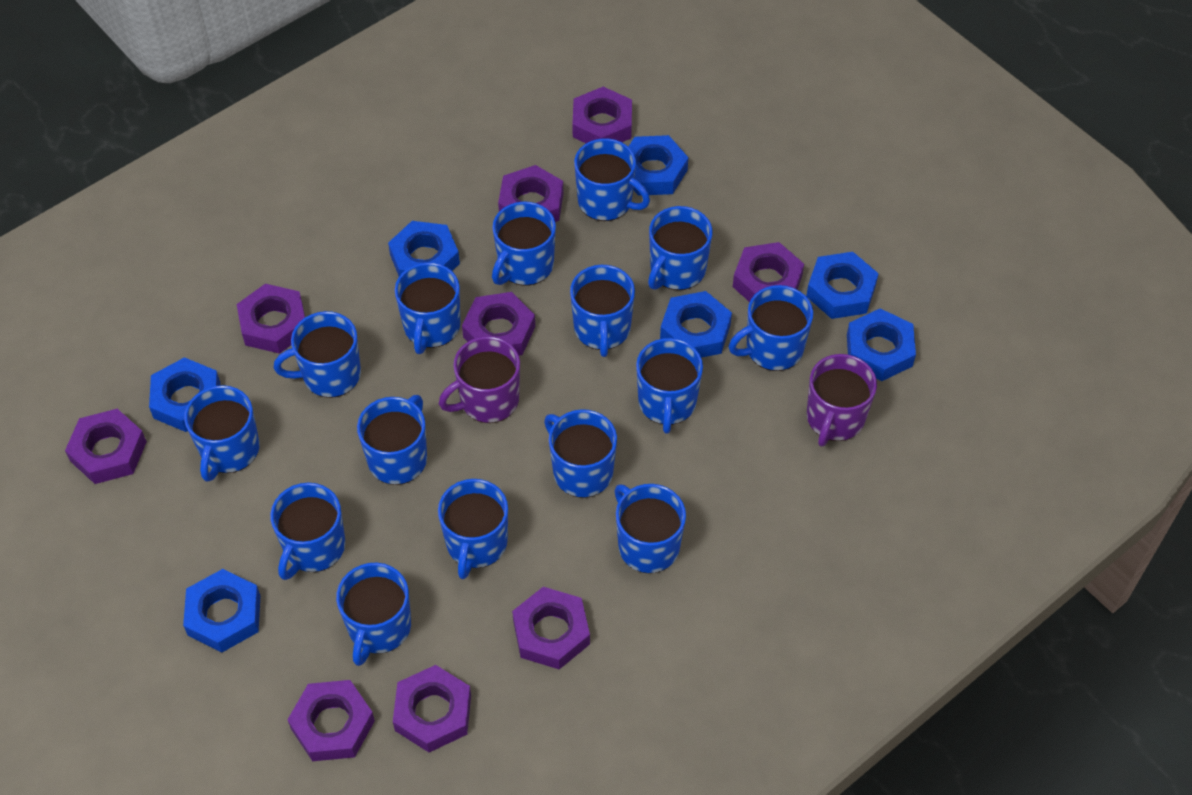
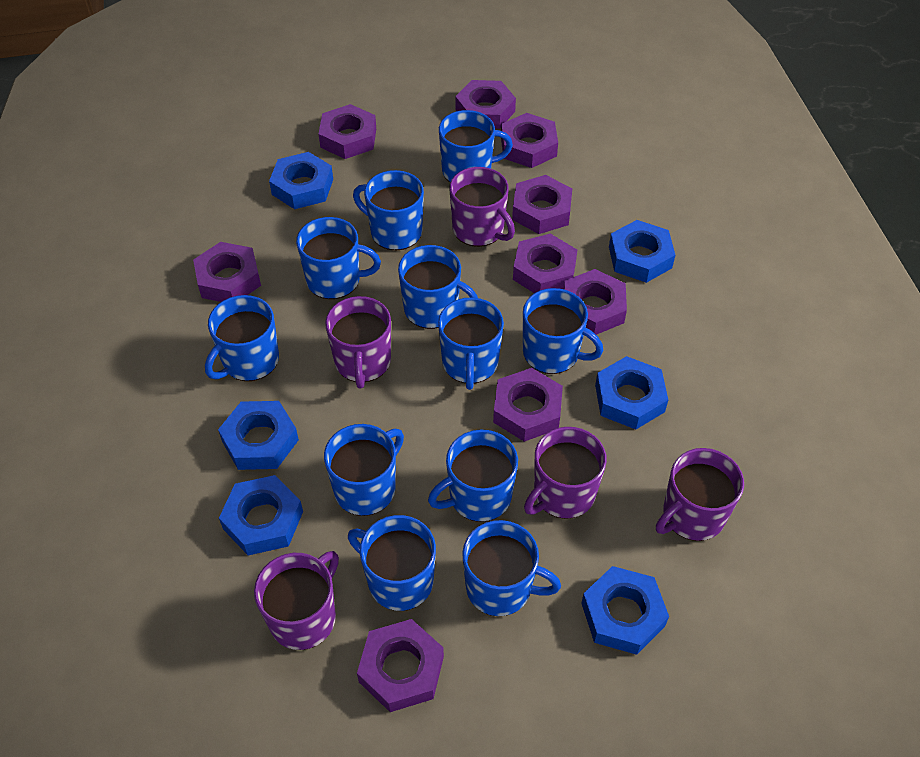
blue mug: 15 -> 11
blue nut: 7 -> 6
purple mug: 2 -> 5

